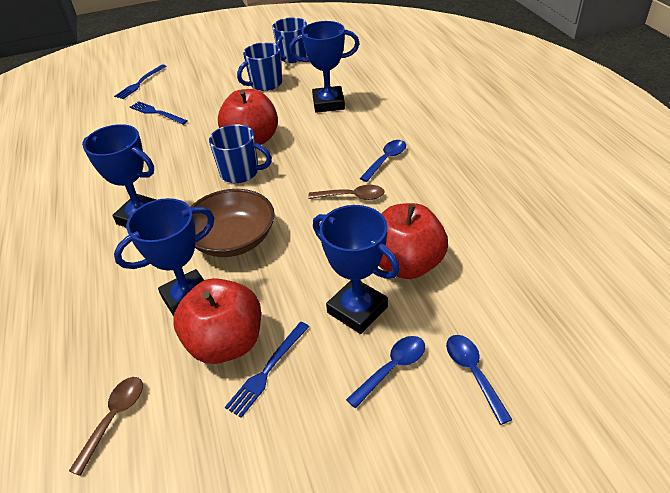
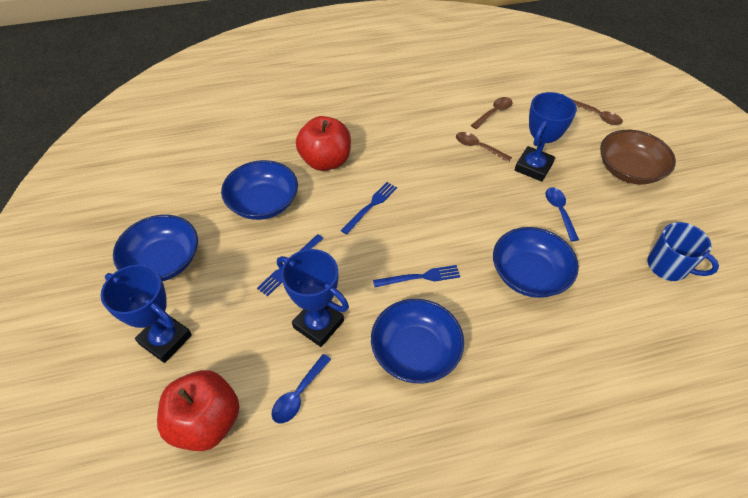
blue bowl: 0 -> 4
blue mug: 3 -> 1
blue spoon: 3 -> 2
blue trophy: 4 -> 3
brown spoon: 2 -> 3
red apple: 3 -> 2

